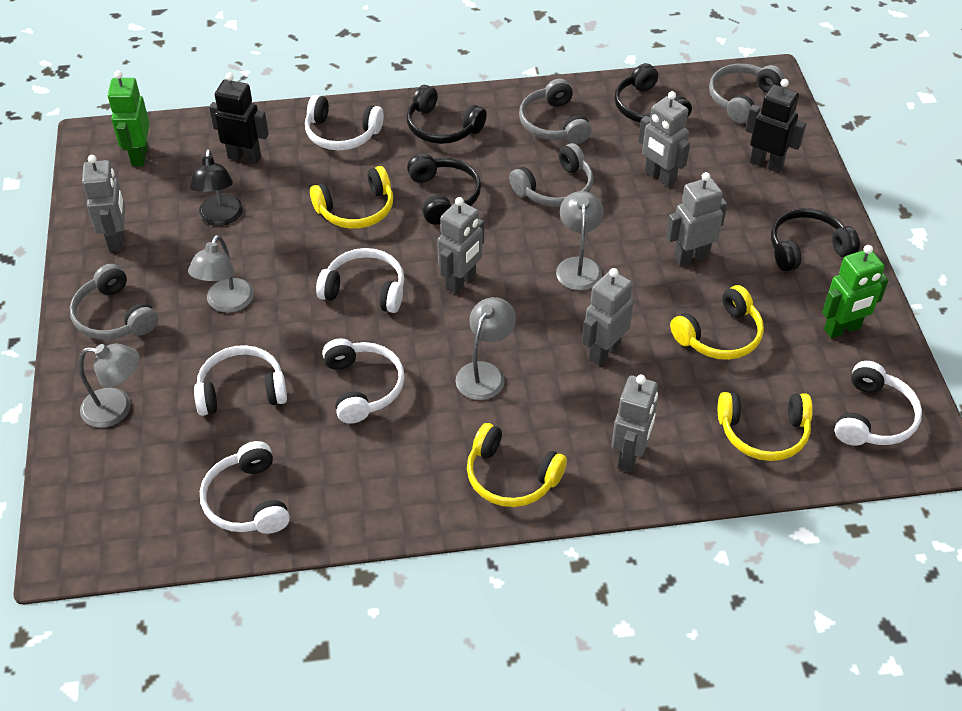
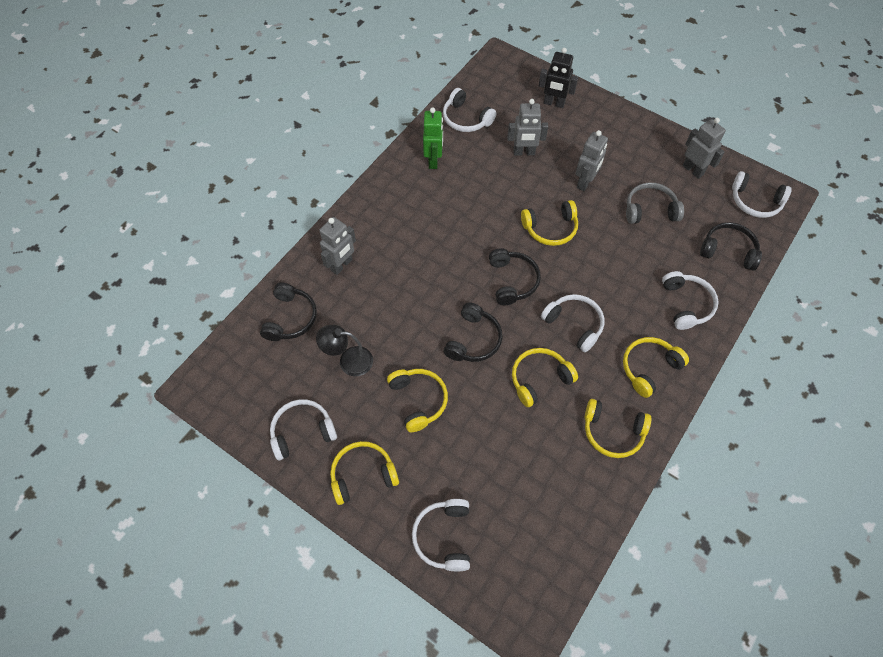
black robot: 2 -> 1
green robot: 2 -> 1
grey headphones: 4 -> 1
grey lamp: 4 -> 0
grey robot: 6 -> 4
yellow headphones: 4 -> 6

